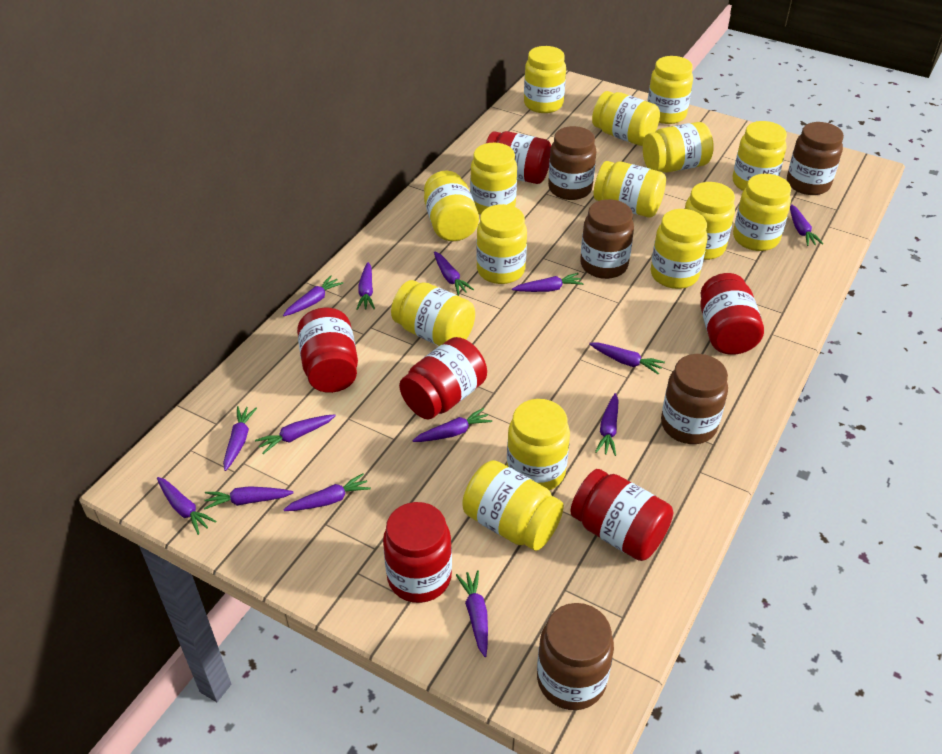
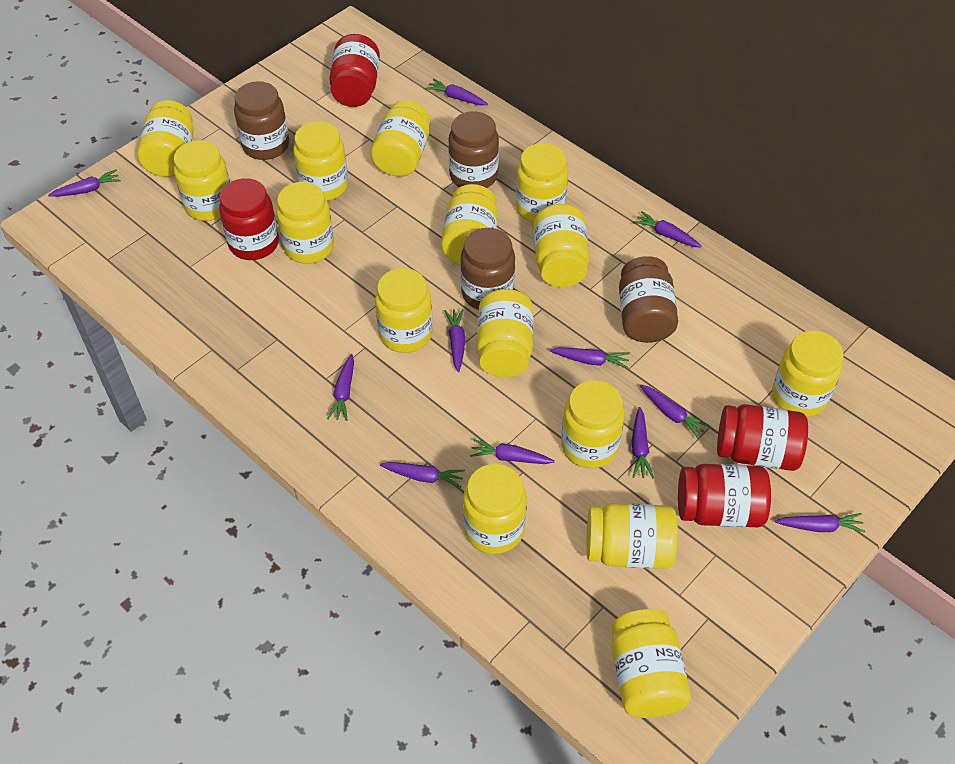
brown jar: 5 -> 4
purple carrot: 14 -> 11
red jar: 6 -> 4

